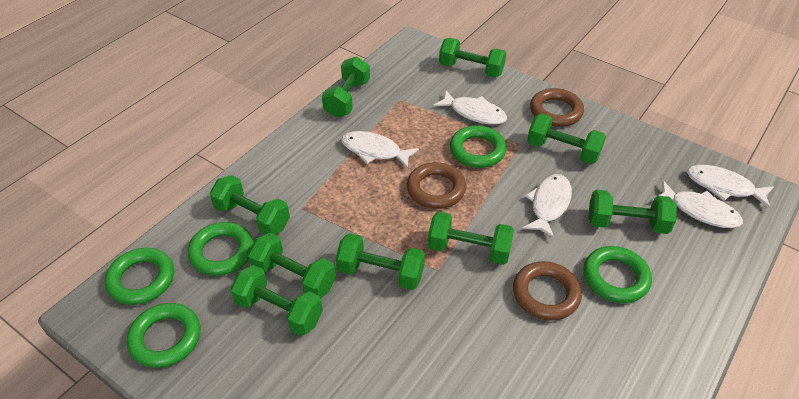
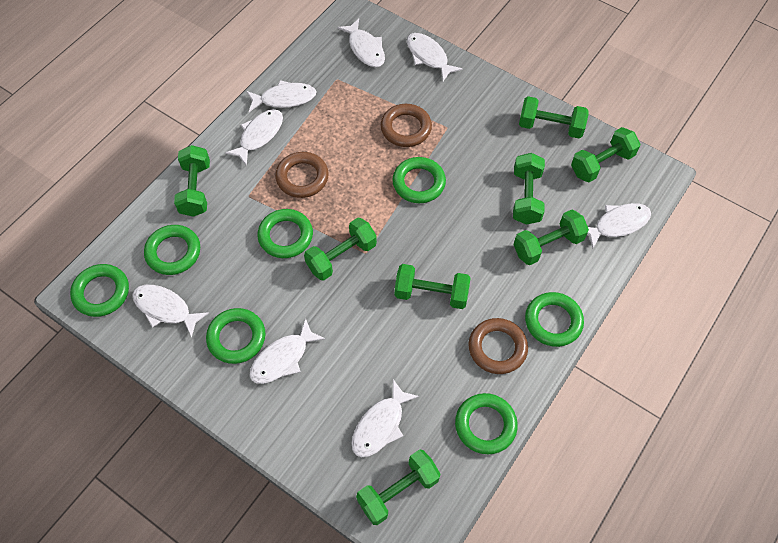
green dumbbell: 9 -> 8
green ring: 5 -> 7
white fish: 5 -> 8

